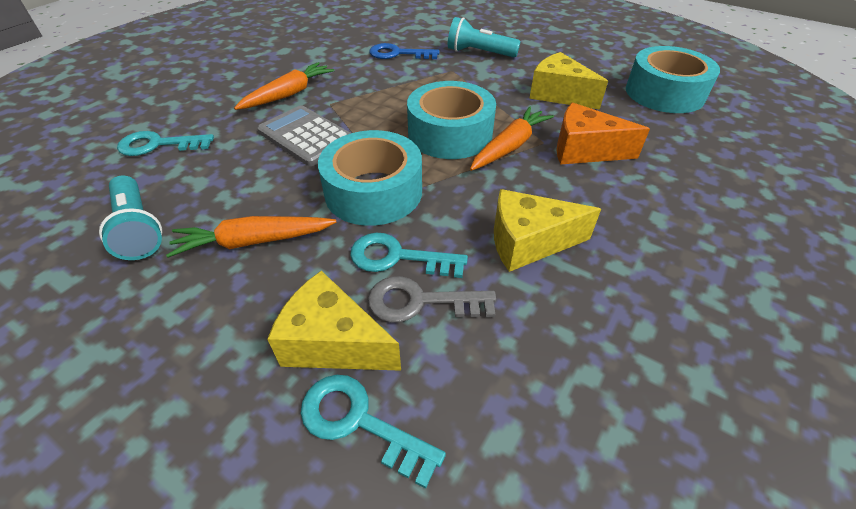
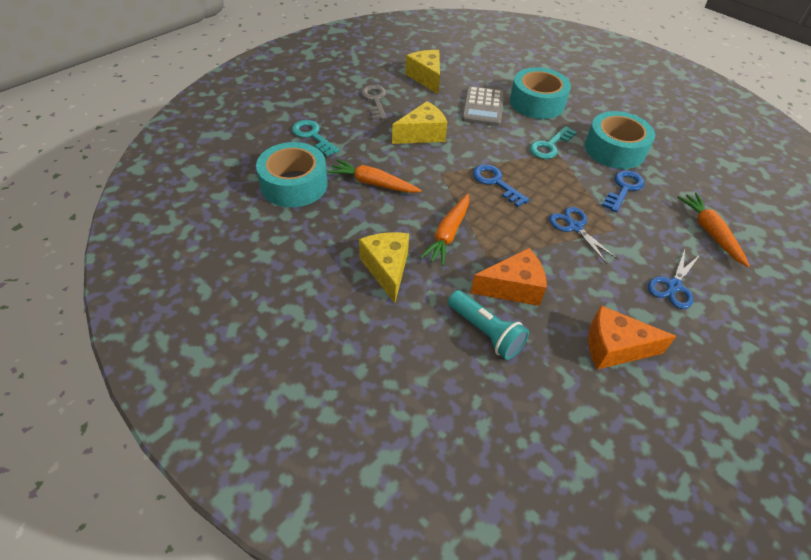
blue key: 1 -> 2
blue scissors: 0 -> 2
orange cheese: 1 -> 2
turquoise flashlight: 2 -> 1
turquoise key: 3 -> 2

